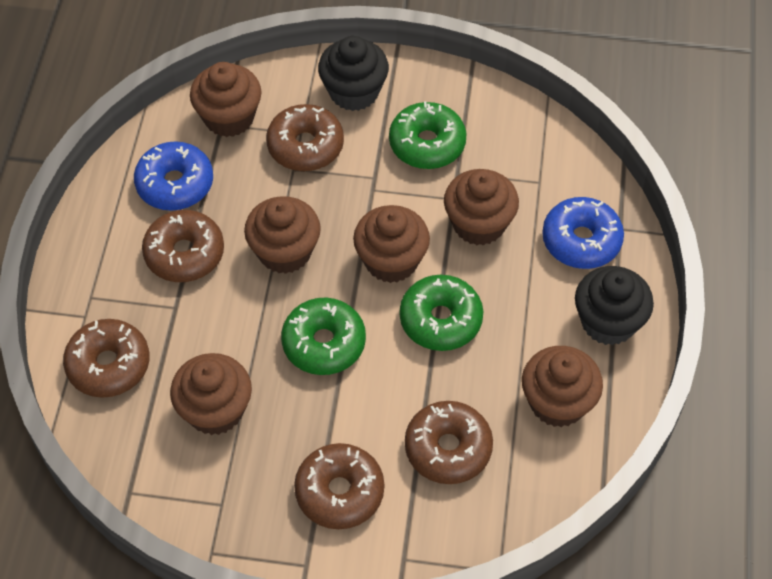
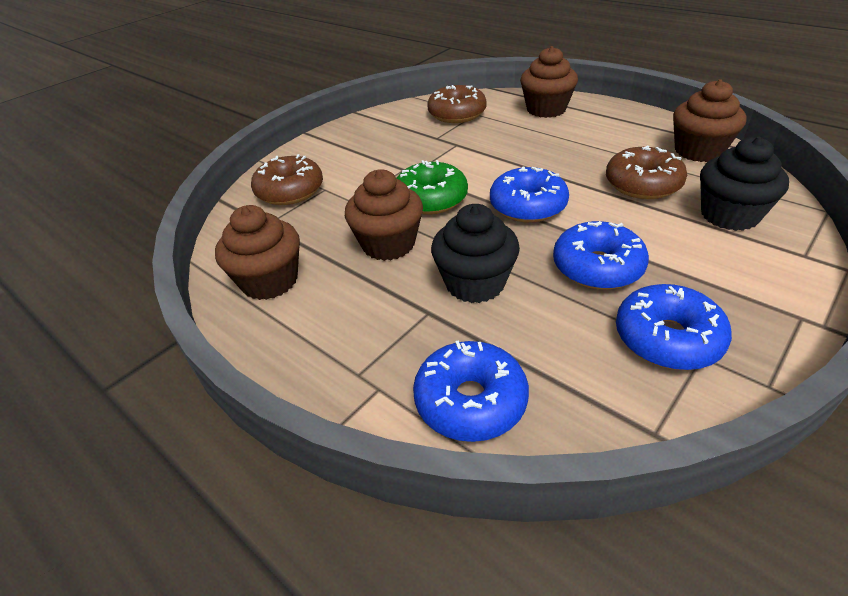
blue donut: 2 -> 4
brown cupcake: 6 -> 4
brown donut: 5 -> 3
green donut: 3 -> 1

